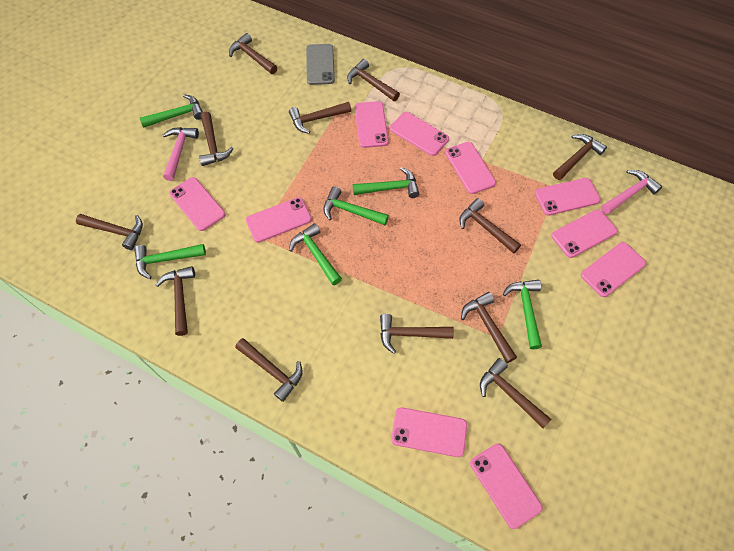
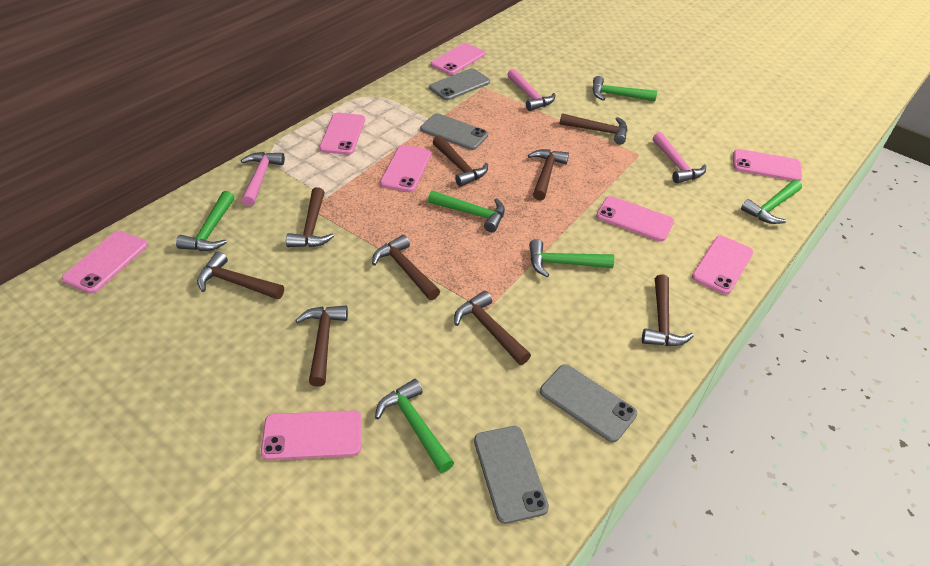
brown hammer: 12 -> 9
grey phone: 1 -> 4
pink hammer: 2 -> 3
pink phone: 10 -> 8

